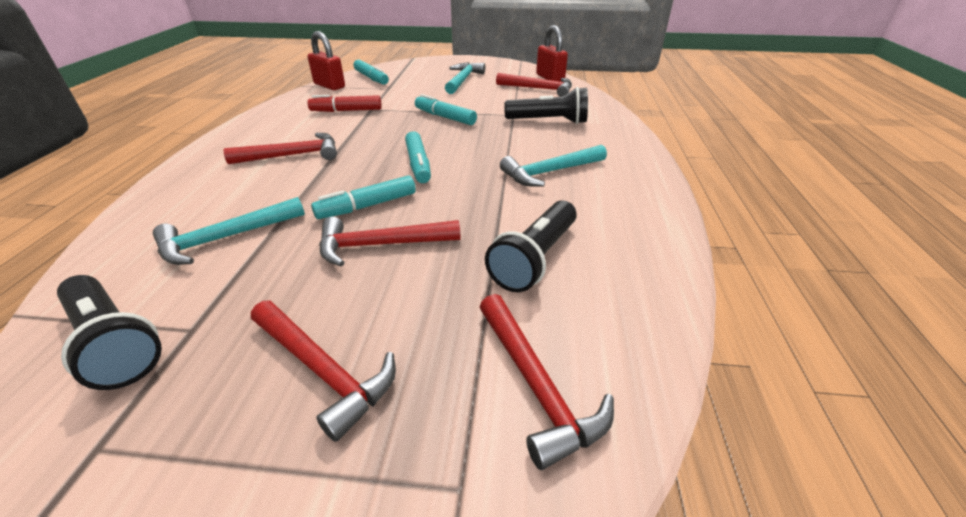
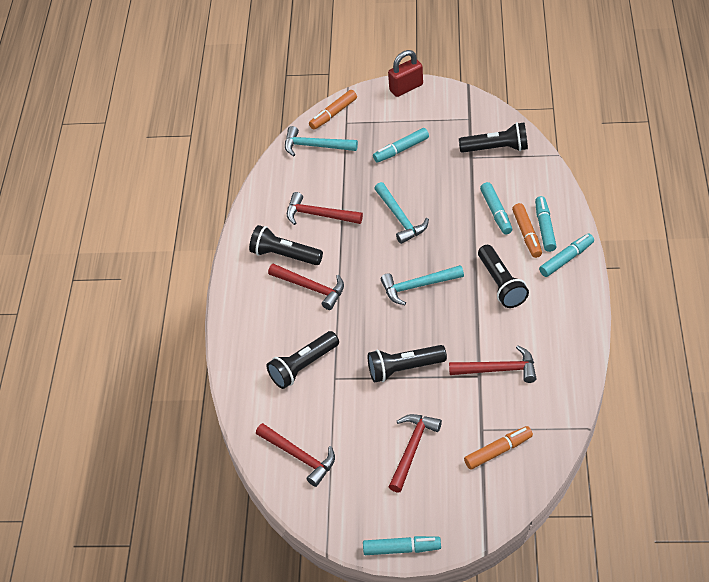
black flashlight: 3 -> 5
orange marker: 0 -> 3
red marker: 1 -> 0
red padlock: 2 -> 1
turquoise marker: 4 -> 5

